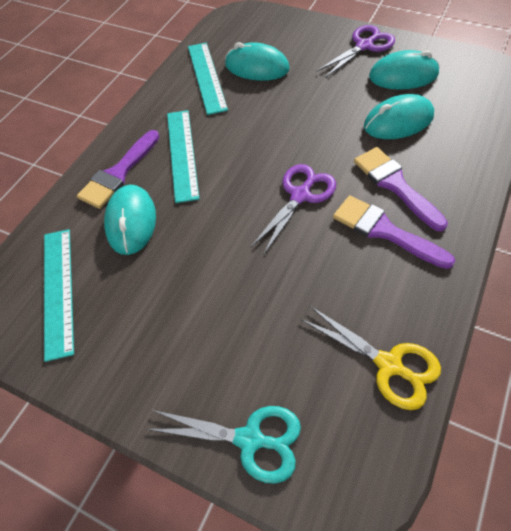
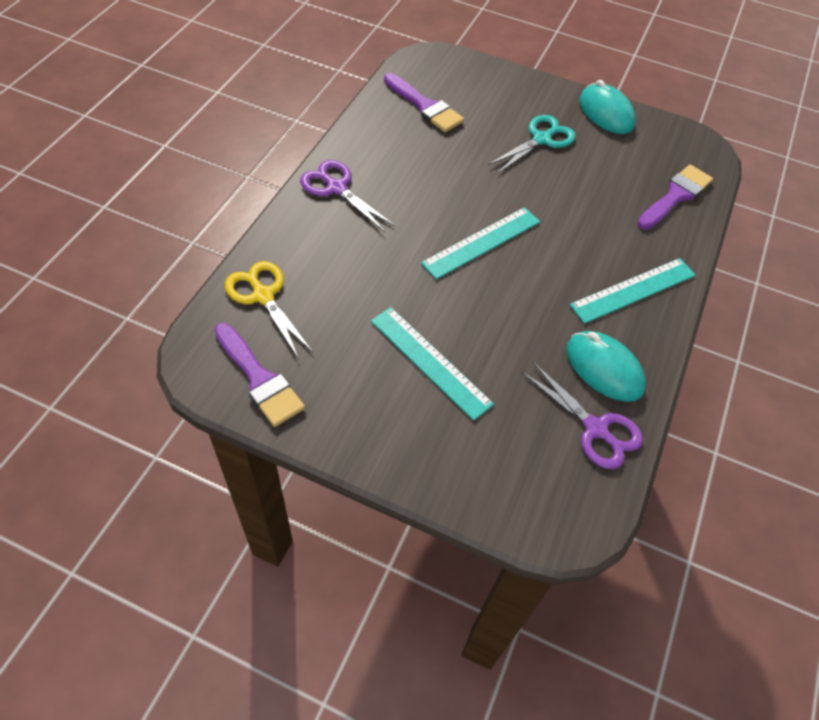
turquoise mouse: 4 -> 2

